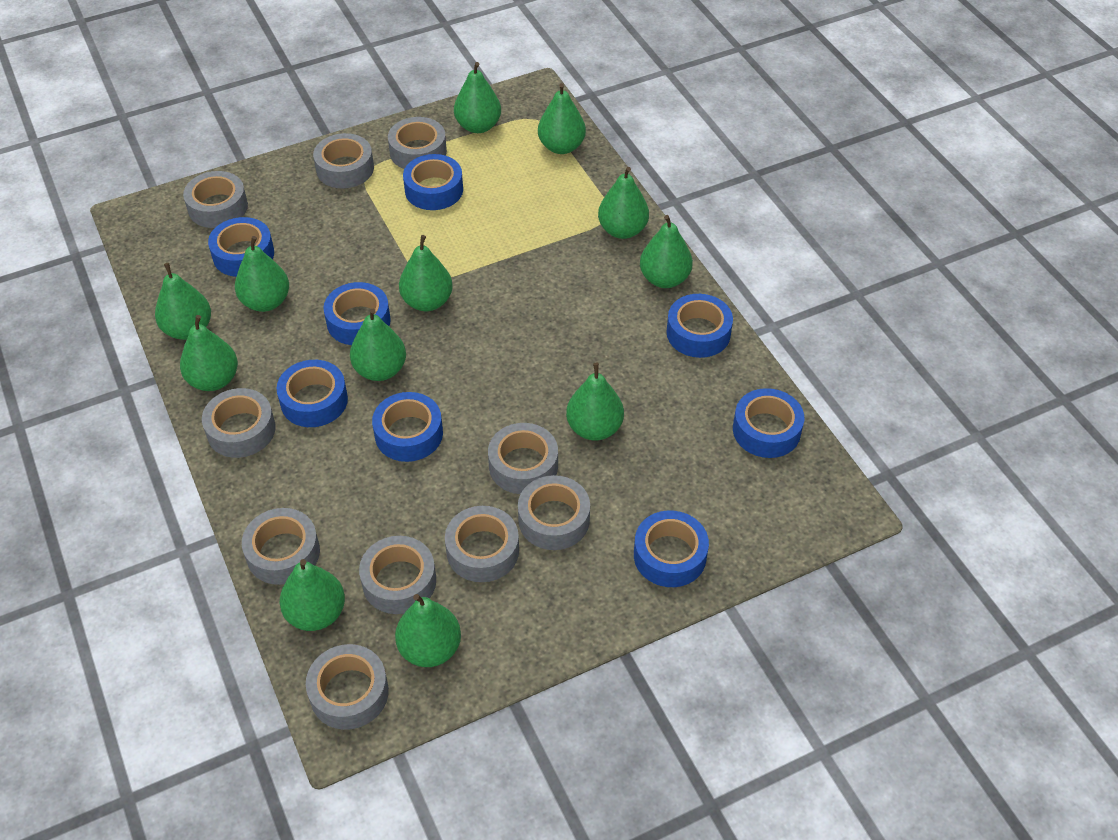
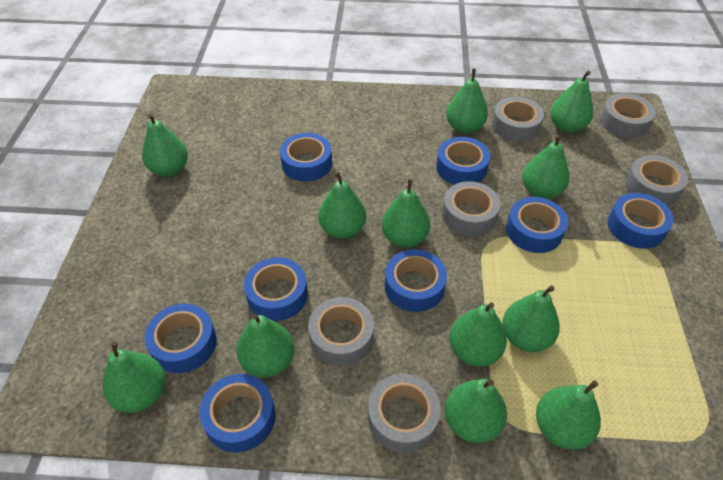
grey tape: 10 -> 6

